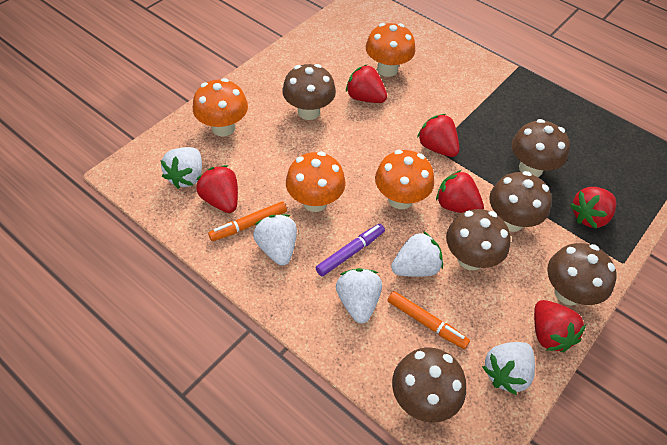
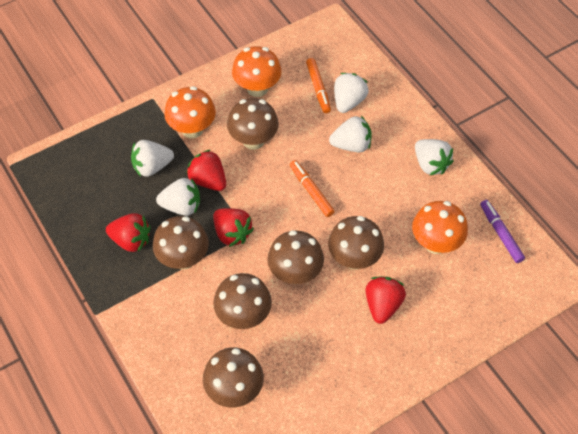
orange mushroom: 4 -> 3
red strawberry: 6 -> 4

